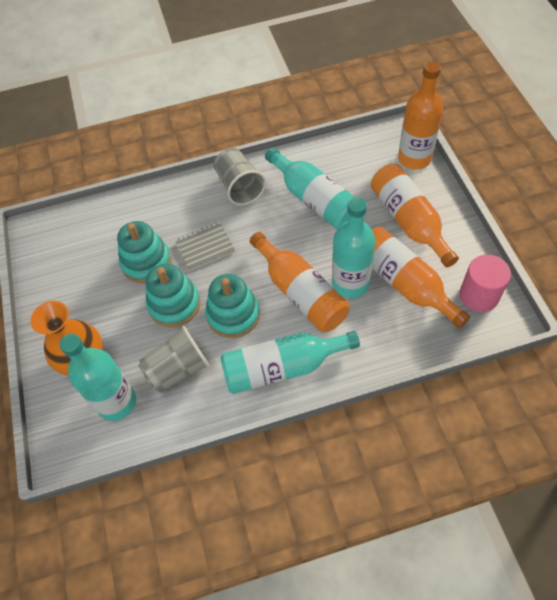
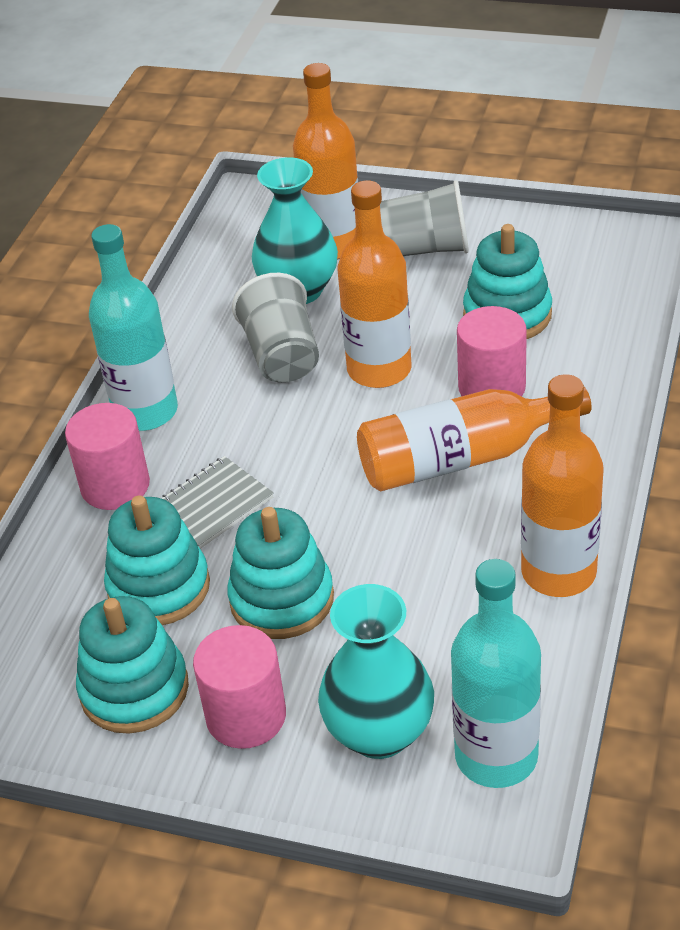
orange vase: 1 -> 0
pink cylinder: 1 -> 3
turquoise bottle: 4 -> 2
turquoise stacking toy: 3 -> 4
turquoise vase: 0 -> 2

